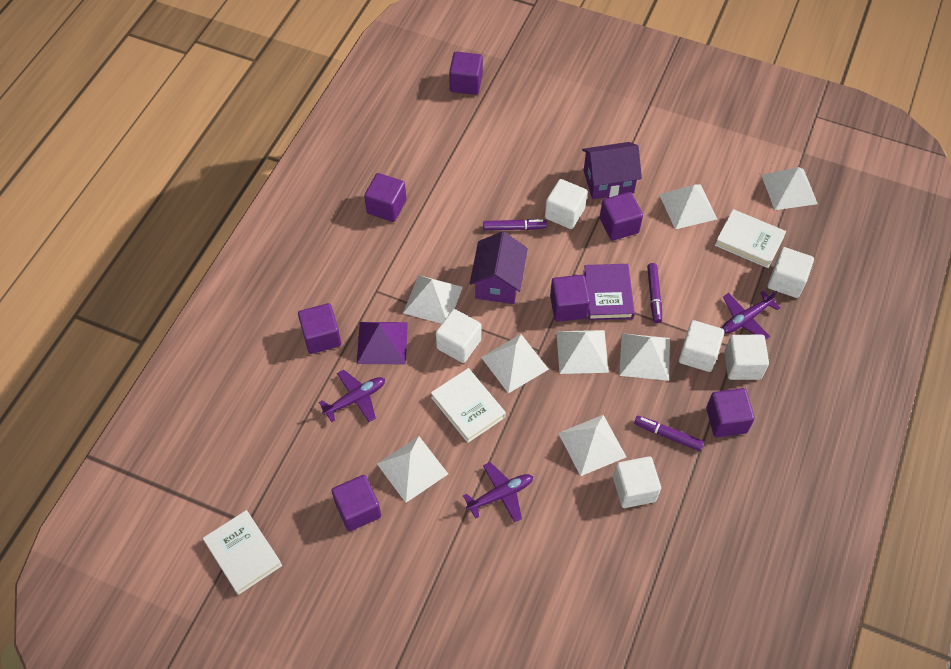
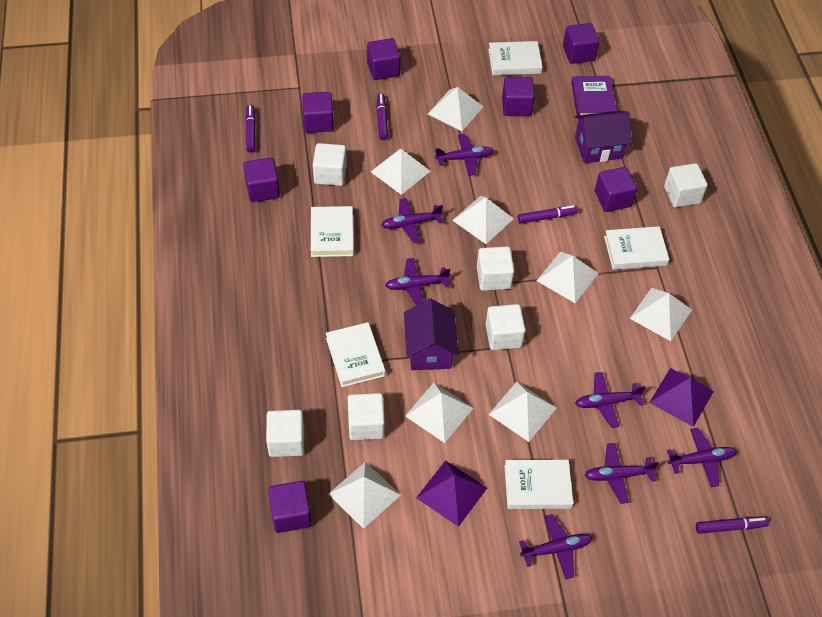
purple marker: 3 -> 4
purple plane: 3 -> 7
purple pyramid: 1 -> 2
white book: 3 -> 5

